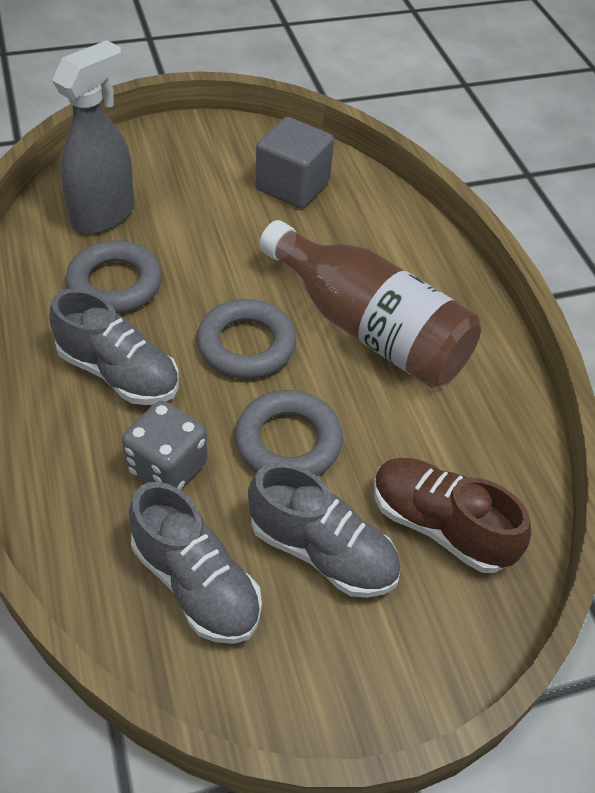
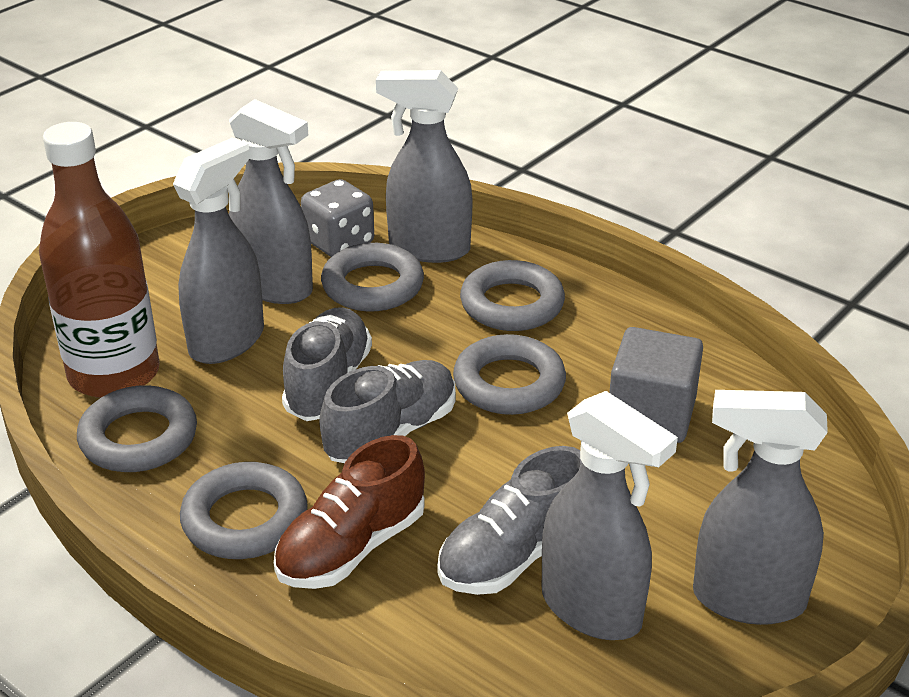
grey ring: 3 -> 5
grey spray bottle: 1 -> 5

